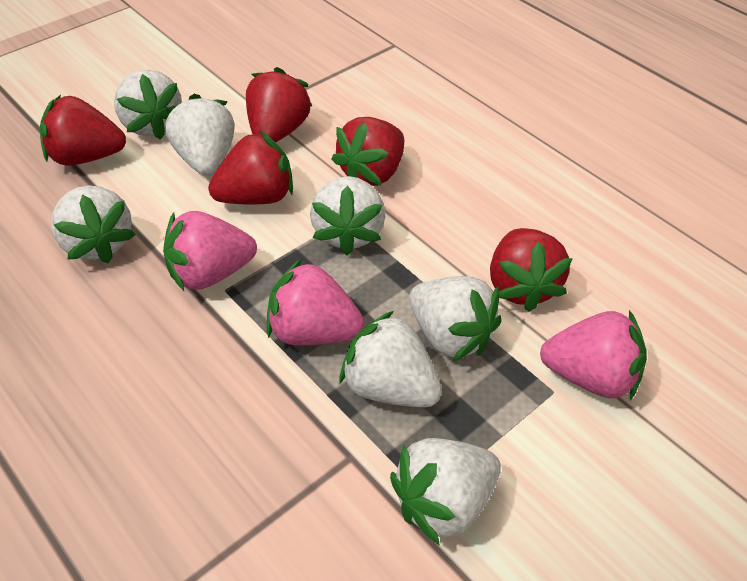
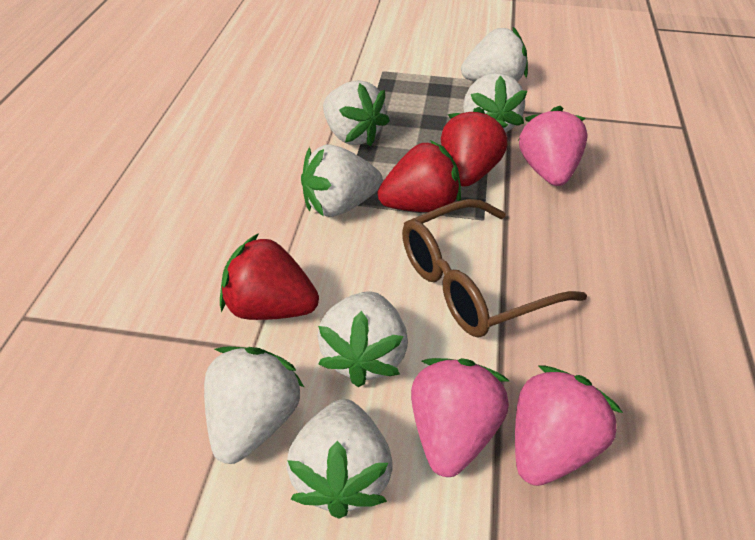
brown glasses: 0 -> 1
red strawberry: 5 -> 3

